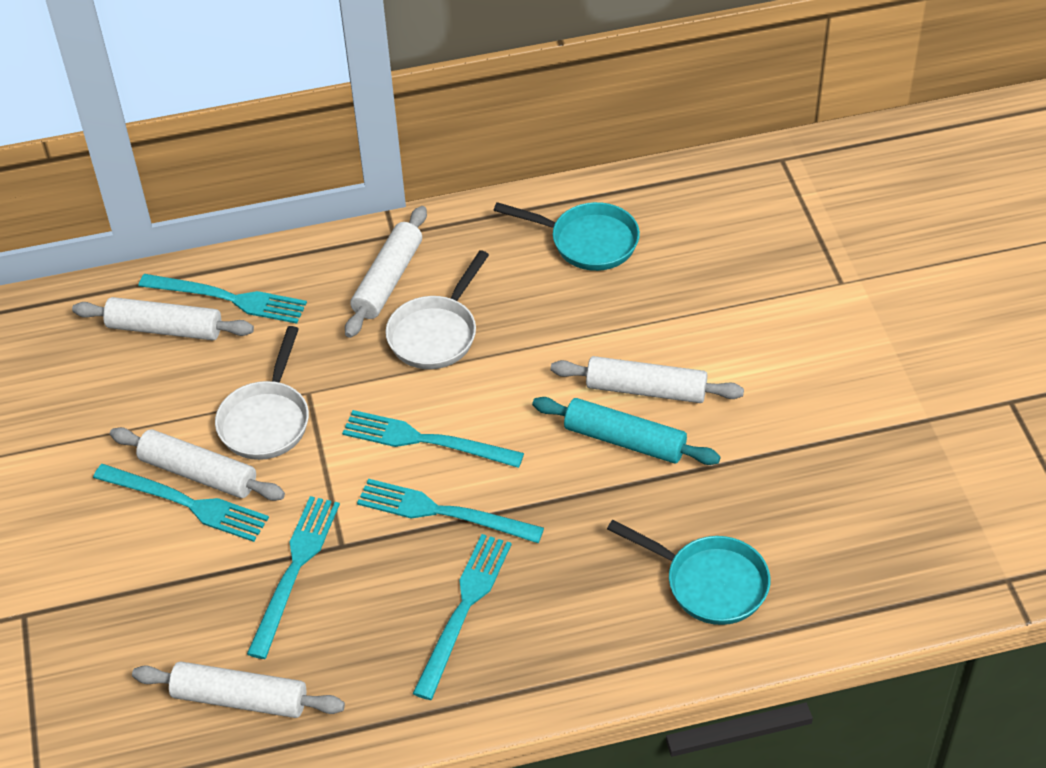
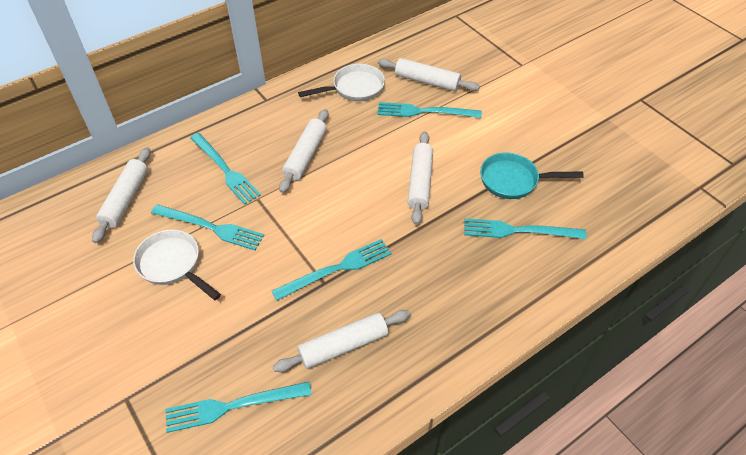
turquoise pan: 2 -> 1
turquoise rolling pin: 1 -> 0

